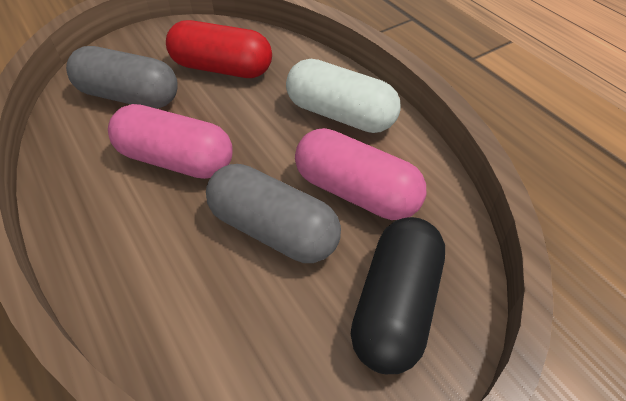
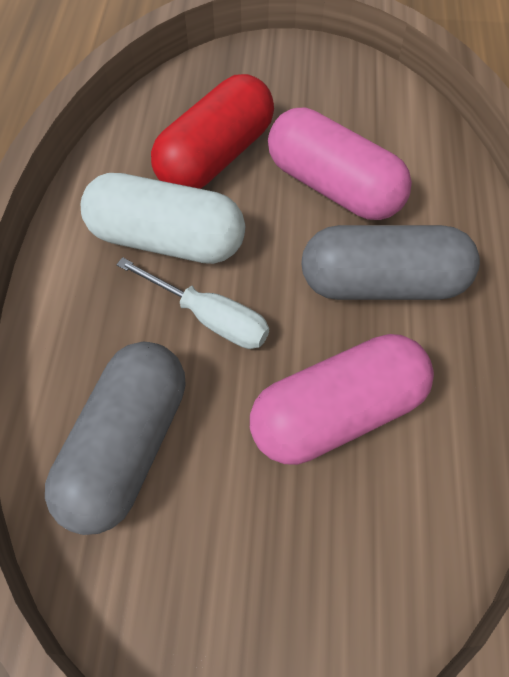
black capsule: 1 -> 0
white screwdriver: 0 -> 1

